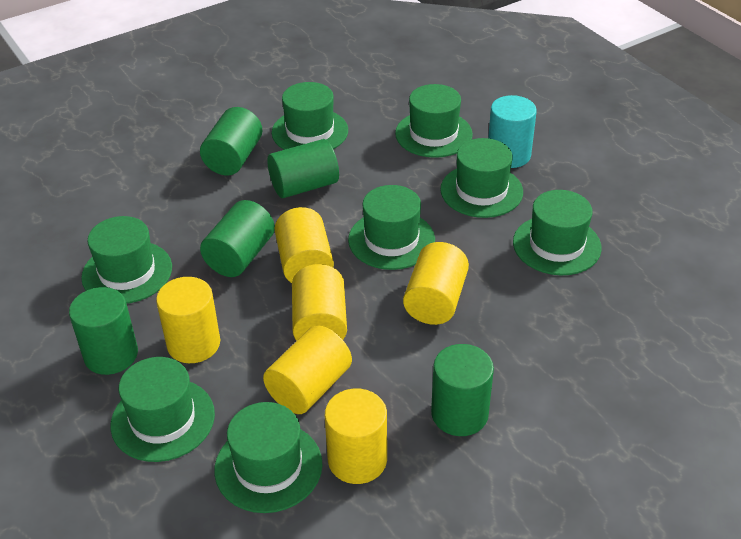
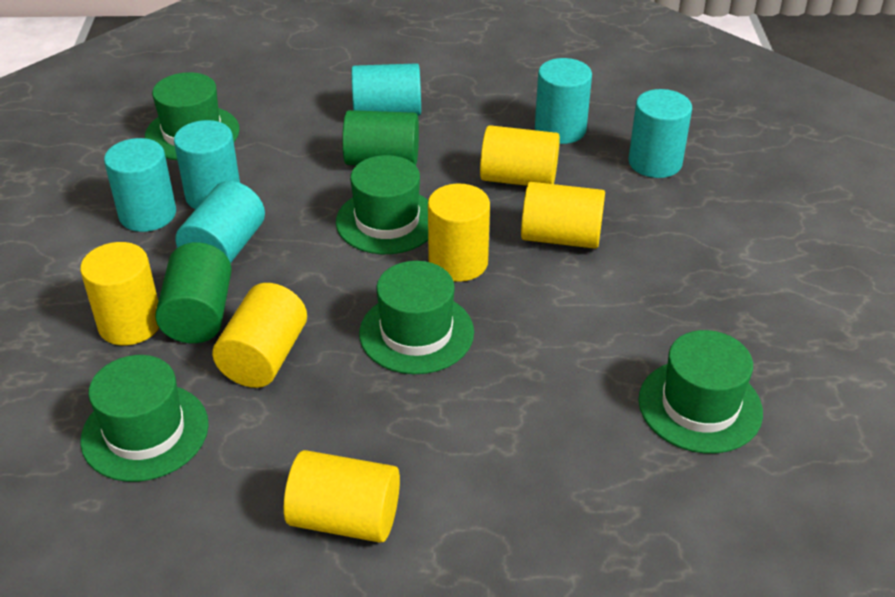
green cylinder: 5 -> 2
green hat: 8 -> 5
turquoise cylinder: 1 -> 6

